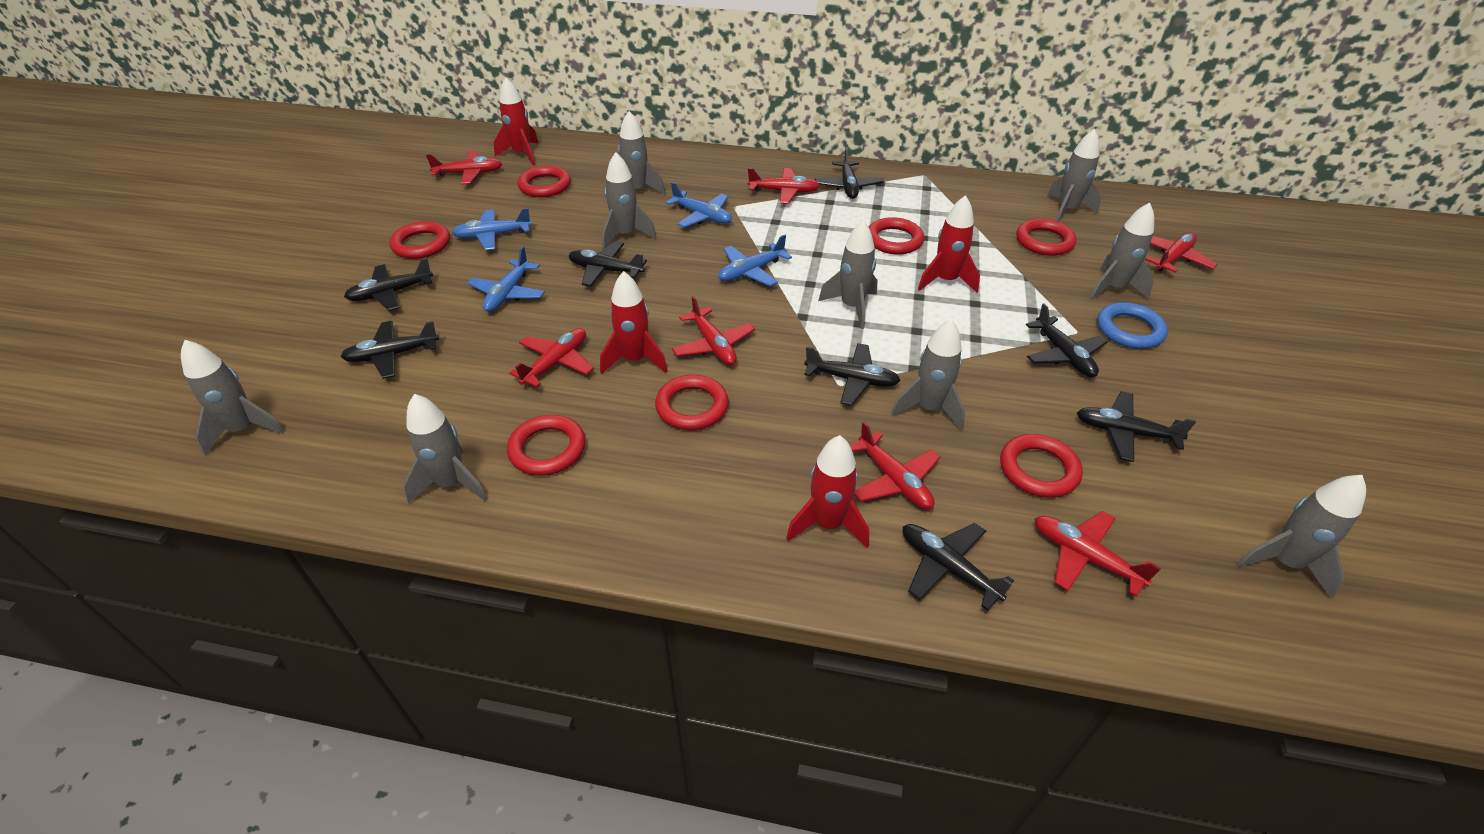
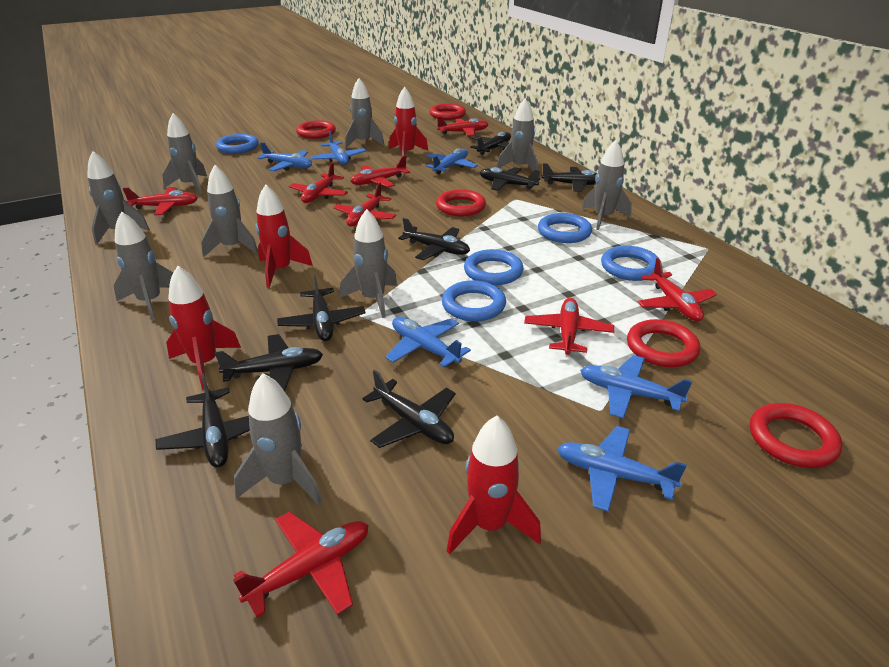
blue plane: 4 -> 6
blue ring: 1 -> 5
red plane: 7 -> 8
red ring: 7 -> 5

